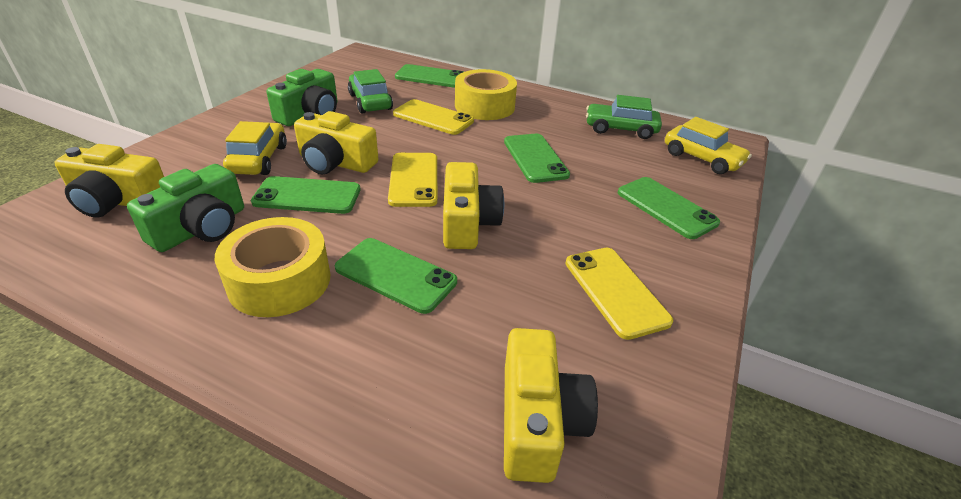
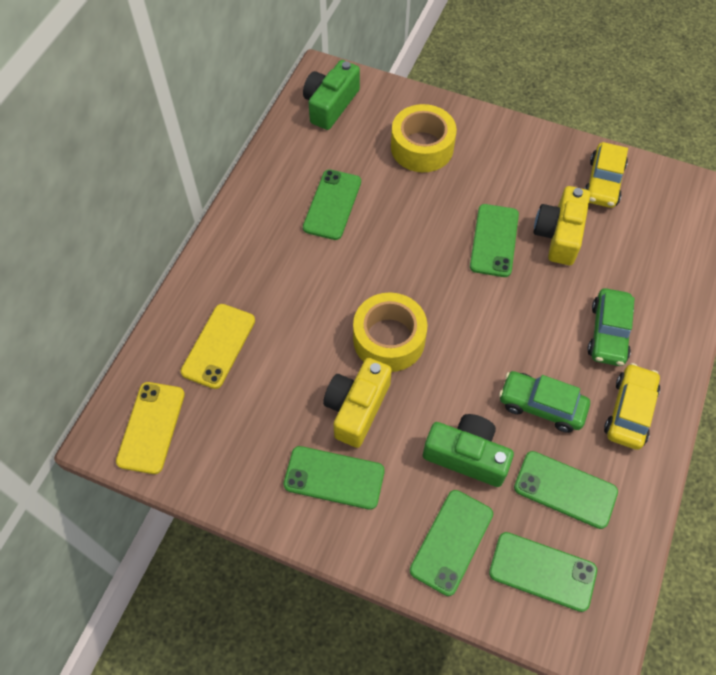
green phone: 5 -> 6
yellow camera: 4 -> 2
yellow phone: 3 -> 2

